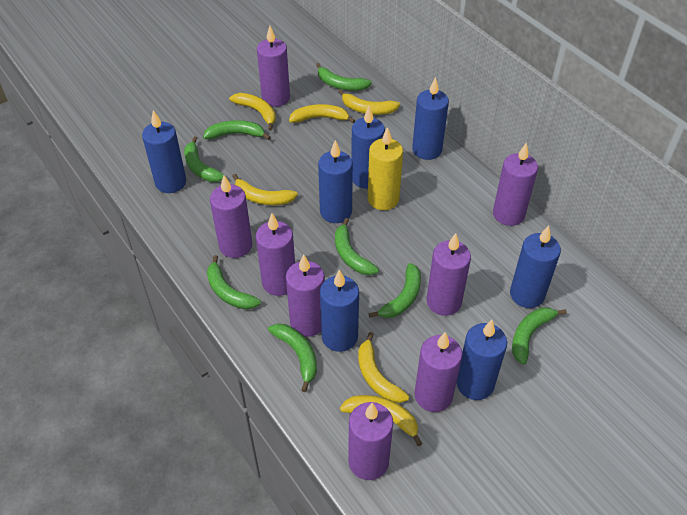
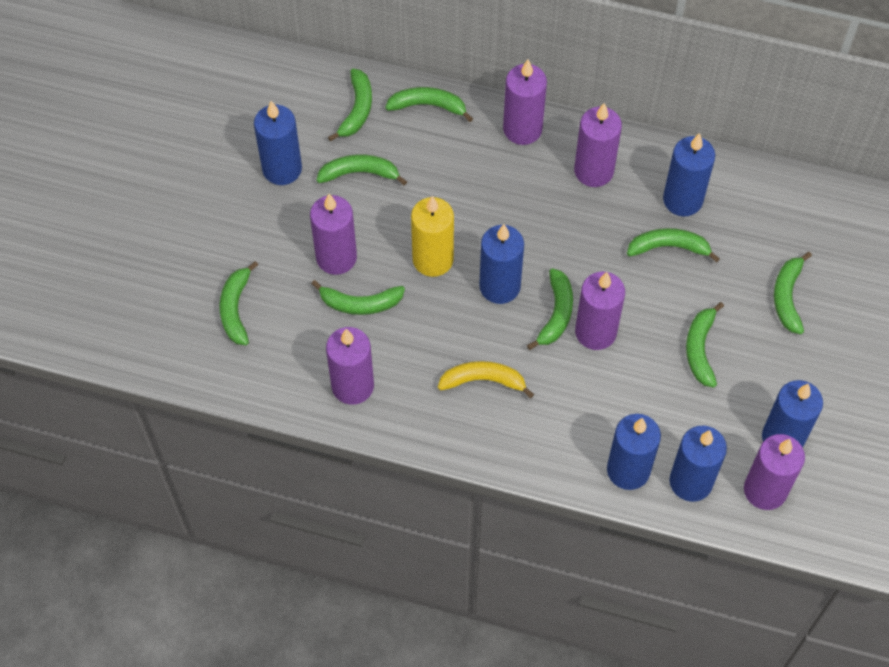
blue candle: 7 -> 6
green banana: 8 -> 9
purple candle: 8 -> 6
yellow banana: 6 -> 1

